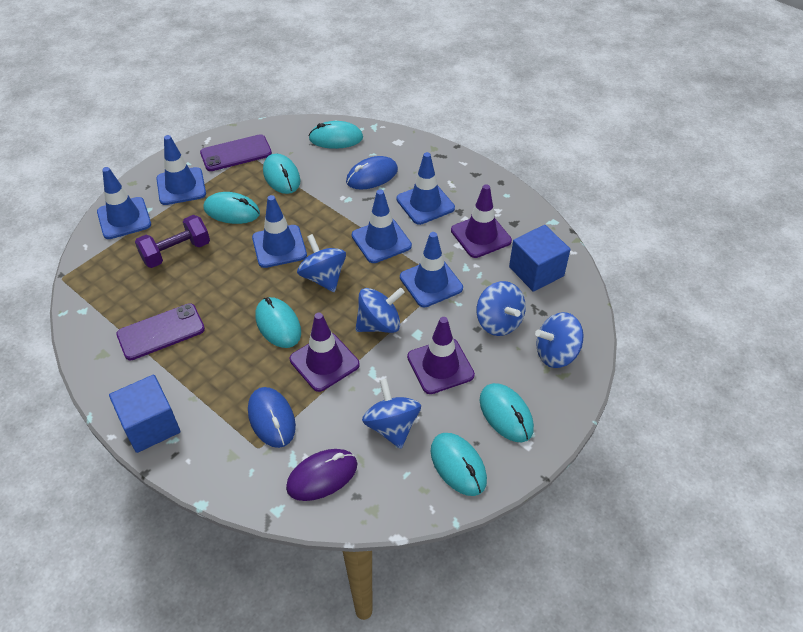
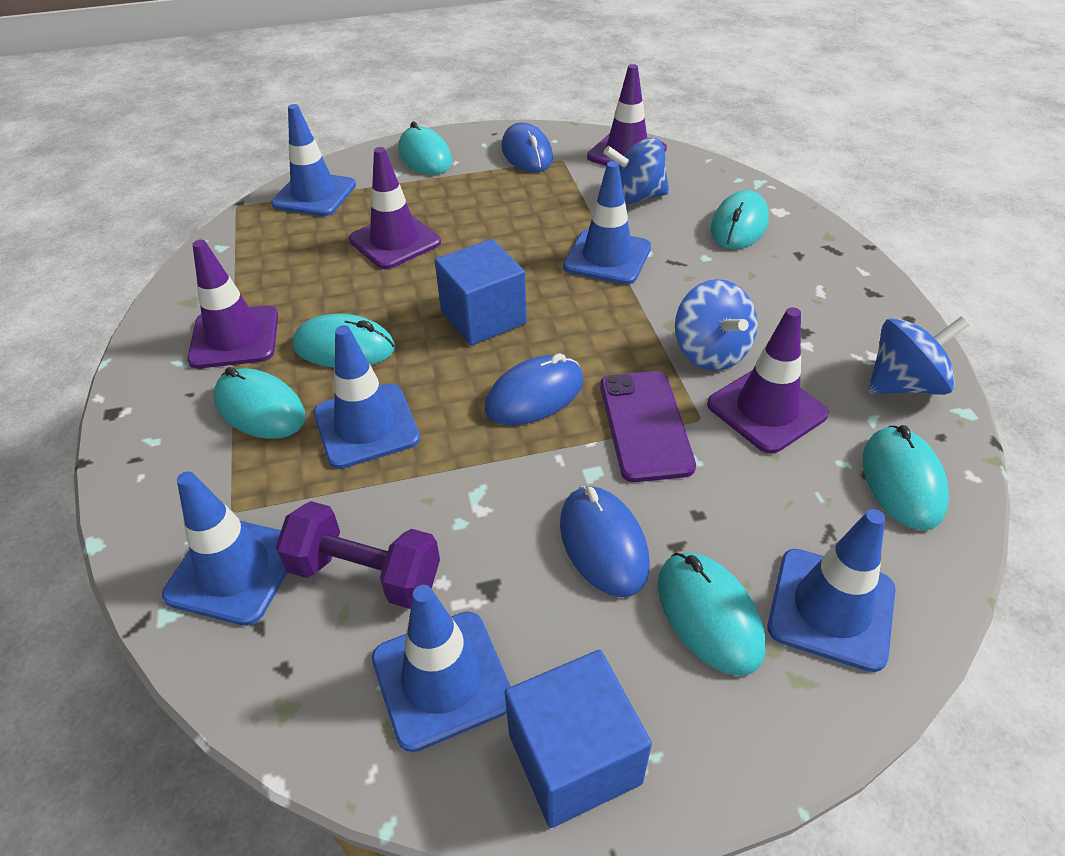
blue mouse: 2 -> 3
blue spinning top: 5 -> 3
purple mouse: 1 -> 0
purple phone: 2 -> 1
purple traffic cone: 3 -> 4

